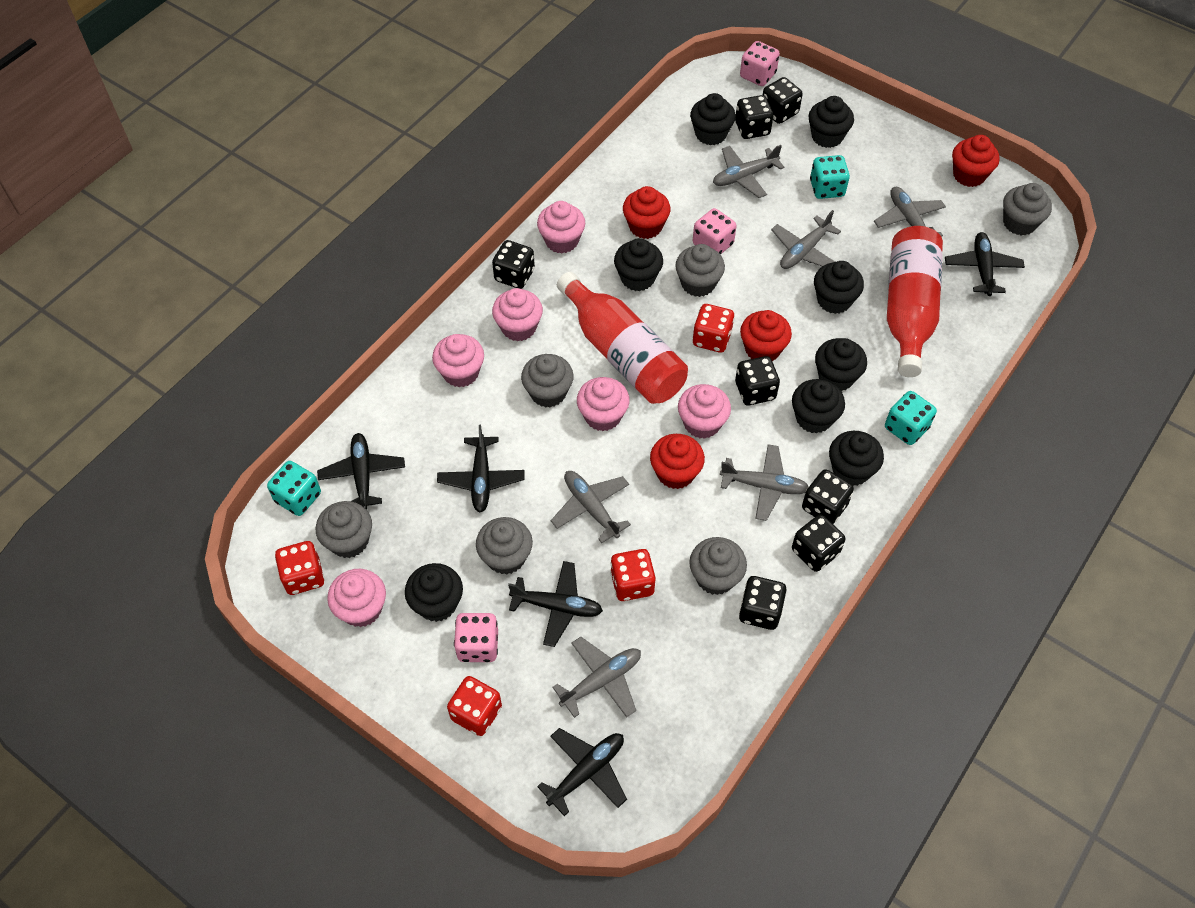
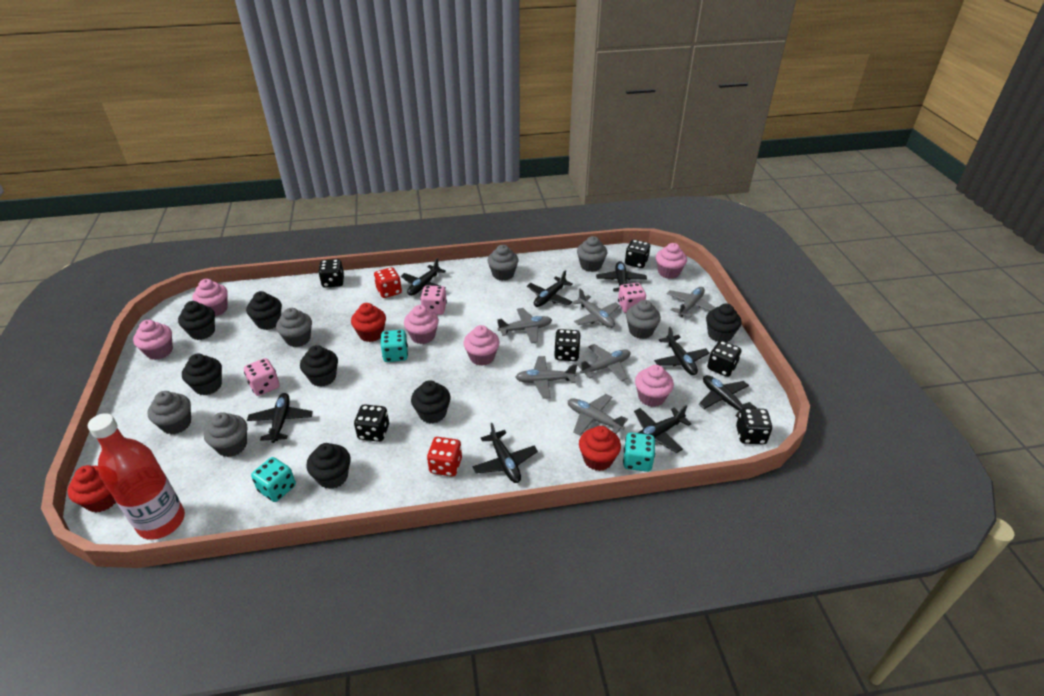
black cupcake: 8 -> 7
black dice: 7 -> 6
black plane: 5 -> 8
red bottle: 2 -> 1
red cupcake: 4 -> 3
red dice: 4 -> 2

